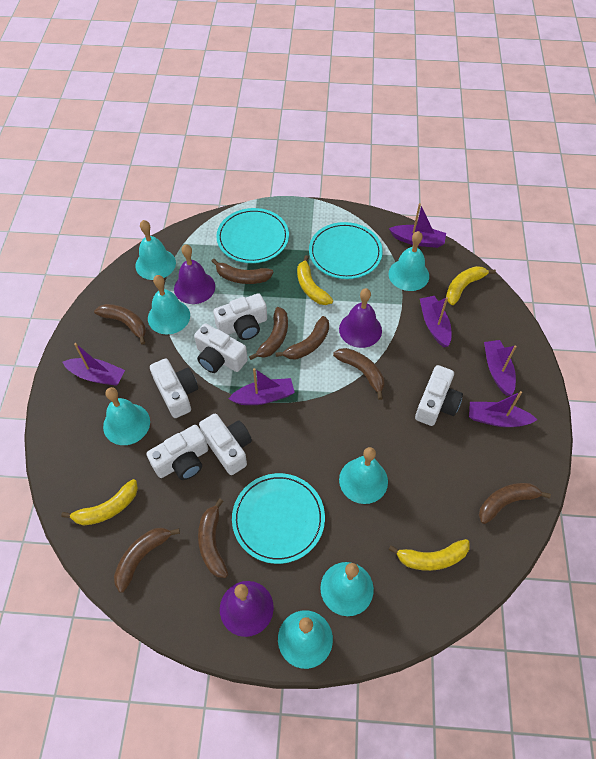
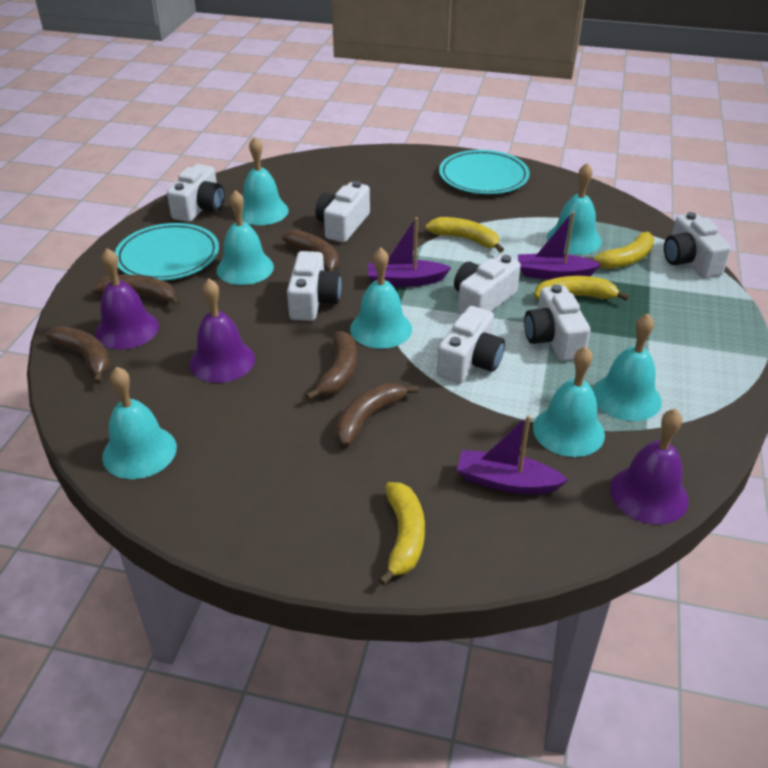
brown banana: 8 -> 5
purple boat: 6 -> 3
turquoise plate: 3 -> 2
white camera: 6 -> 7

